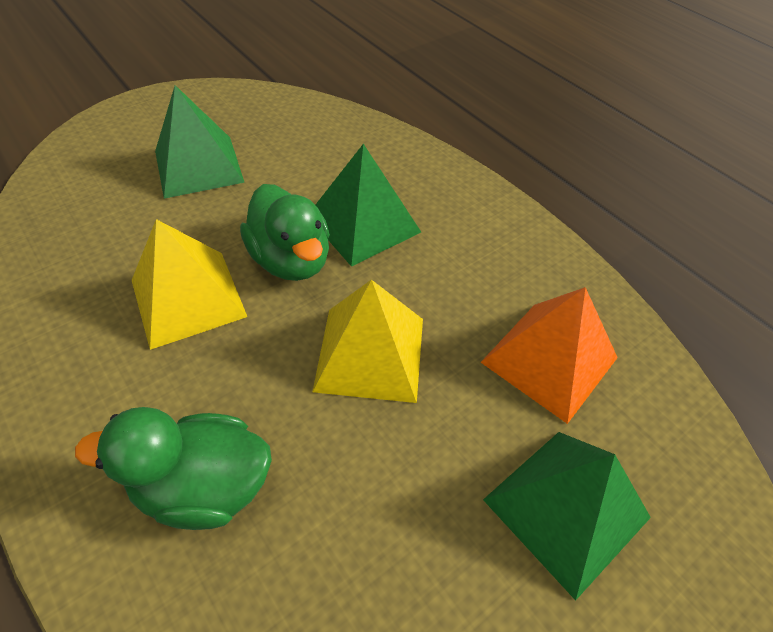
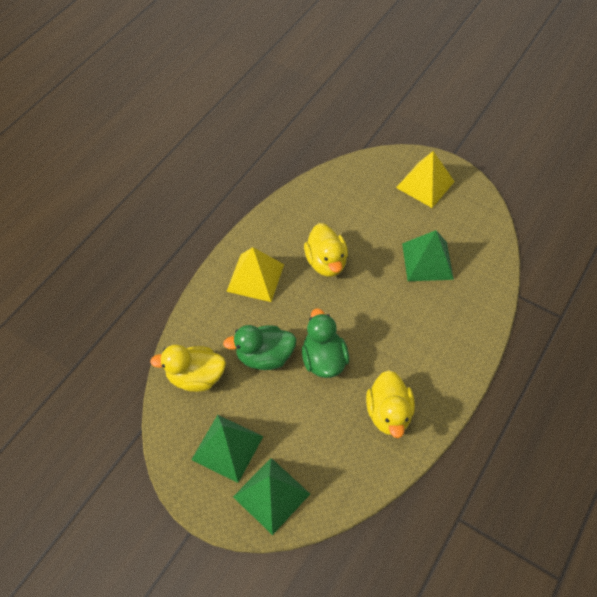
orange pyramid: 1 -> 0
yellow duck: 0 -> 3

